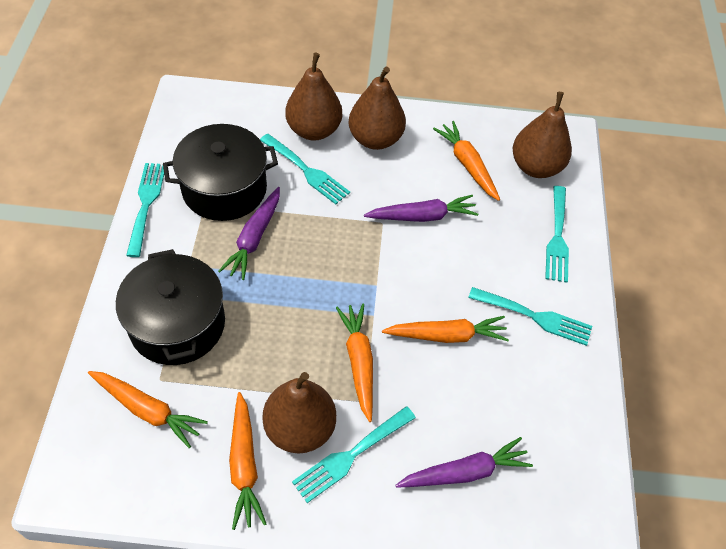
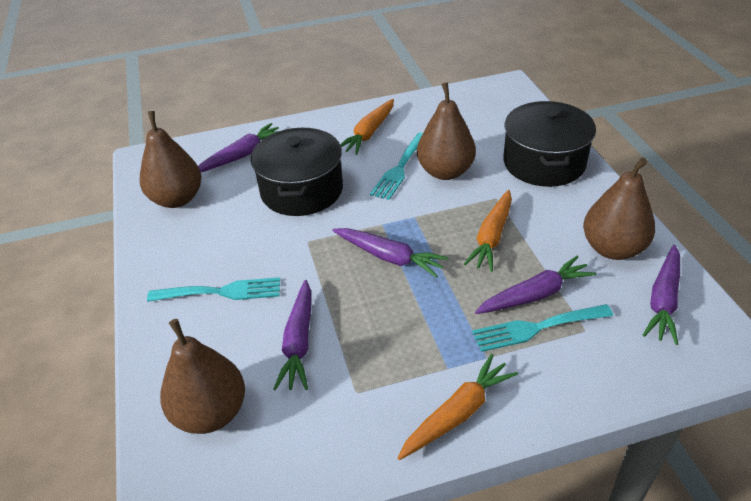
orange carrot: 5 -> 3
purple carrot: 3 -> 5
turquoise fork: 5 -> 3

